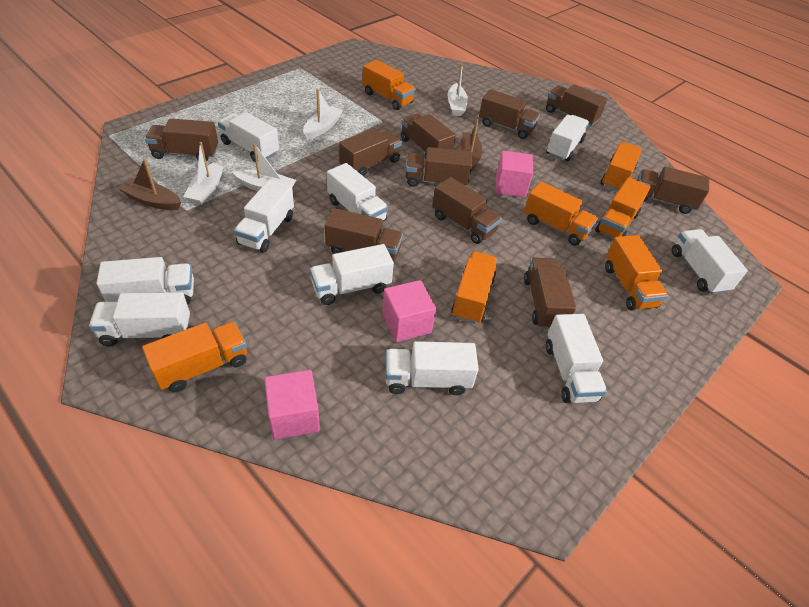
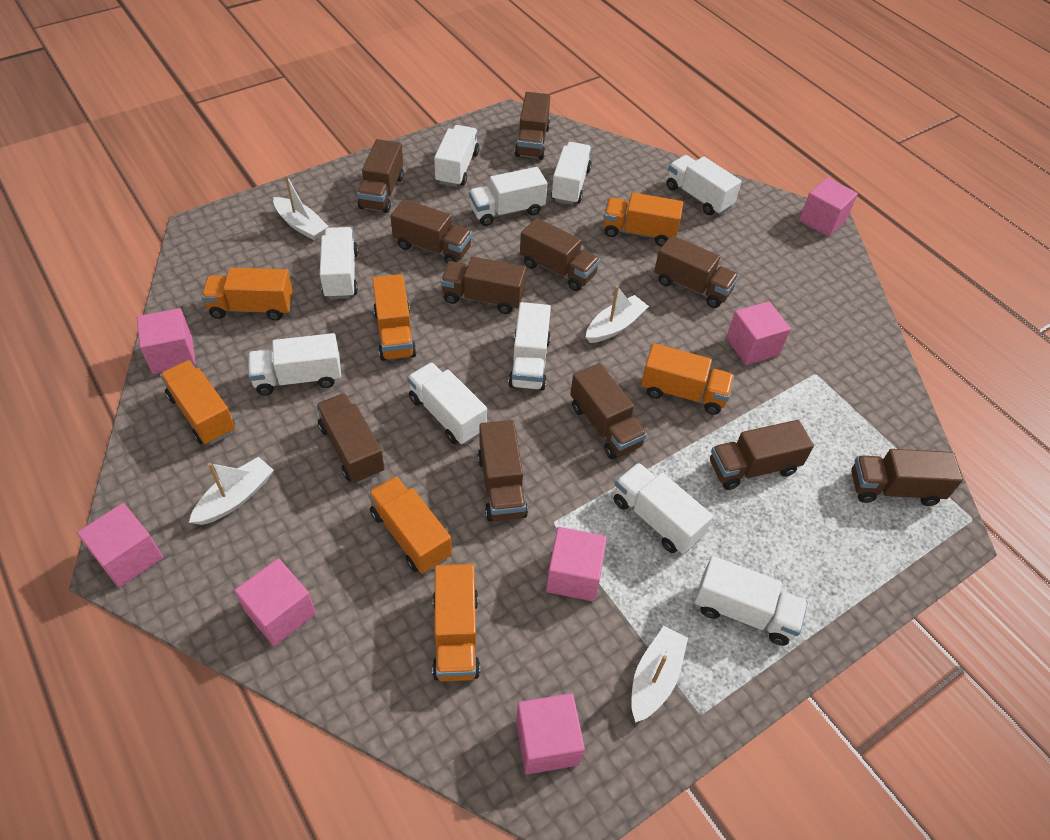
brown boat: 2 -> 0
brown truck: 10 -> 11
pink cube: 3 -> 7

